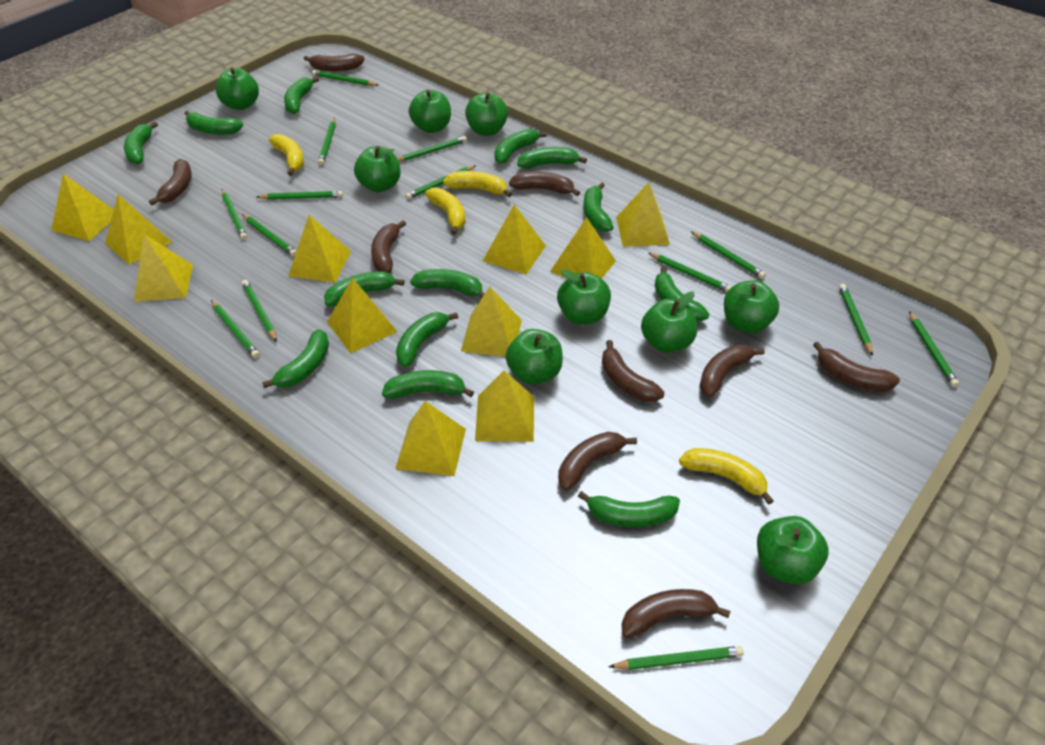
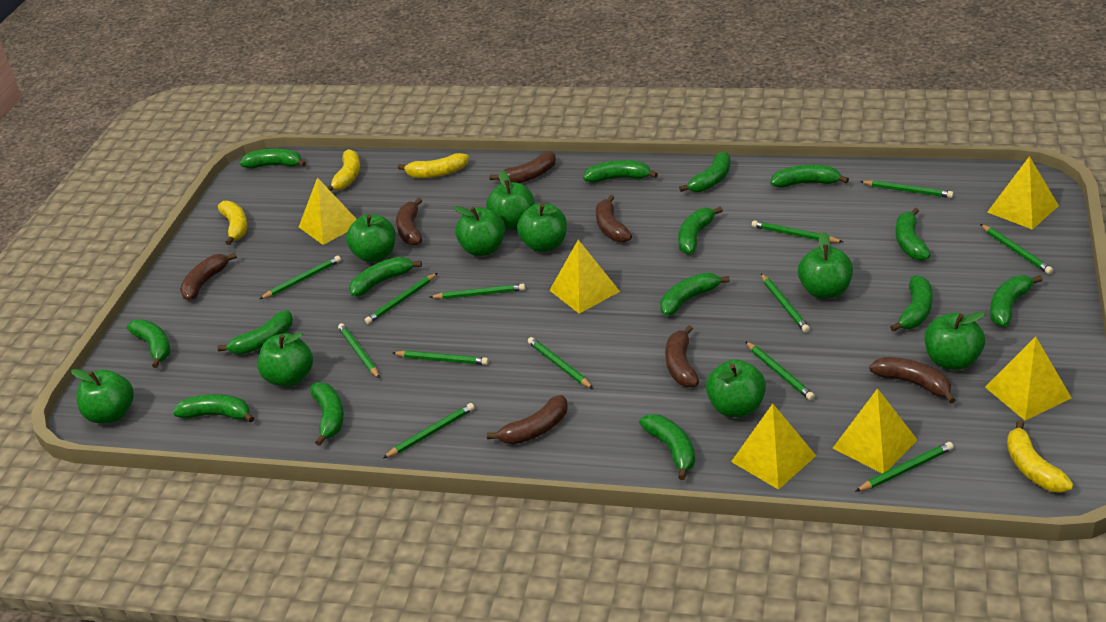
brown banana: 9 -> 7
green banana: 13 -> 15
green pencil: 14 -> 13
yellow pyramid: 11 -> 6

